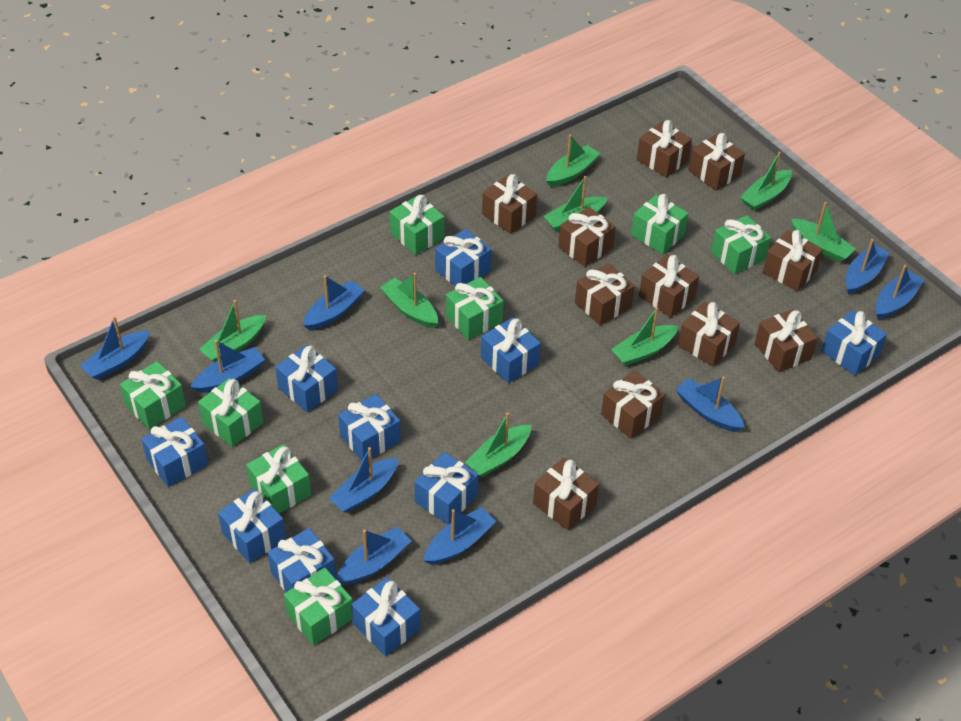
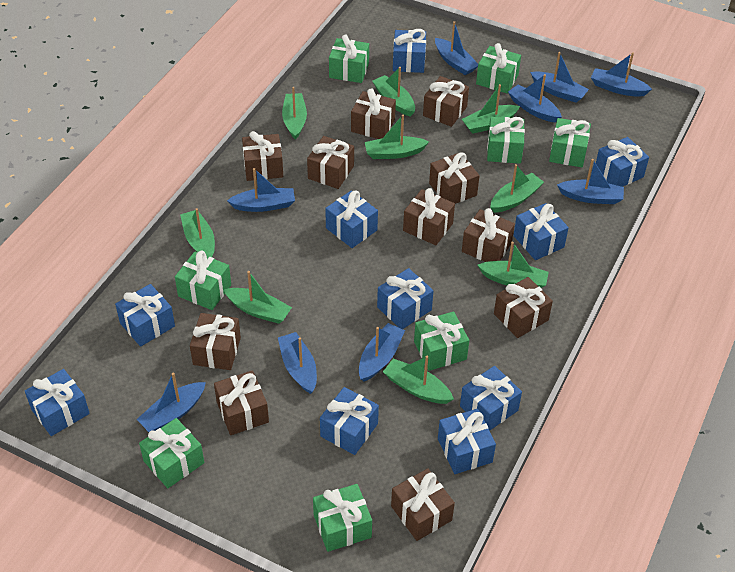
green boat: 8 -> 9

